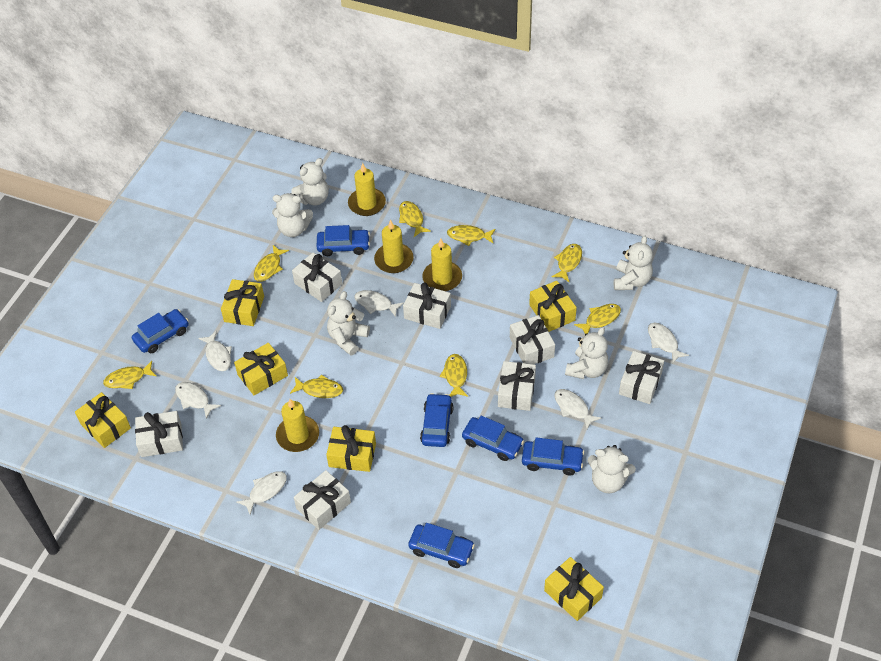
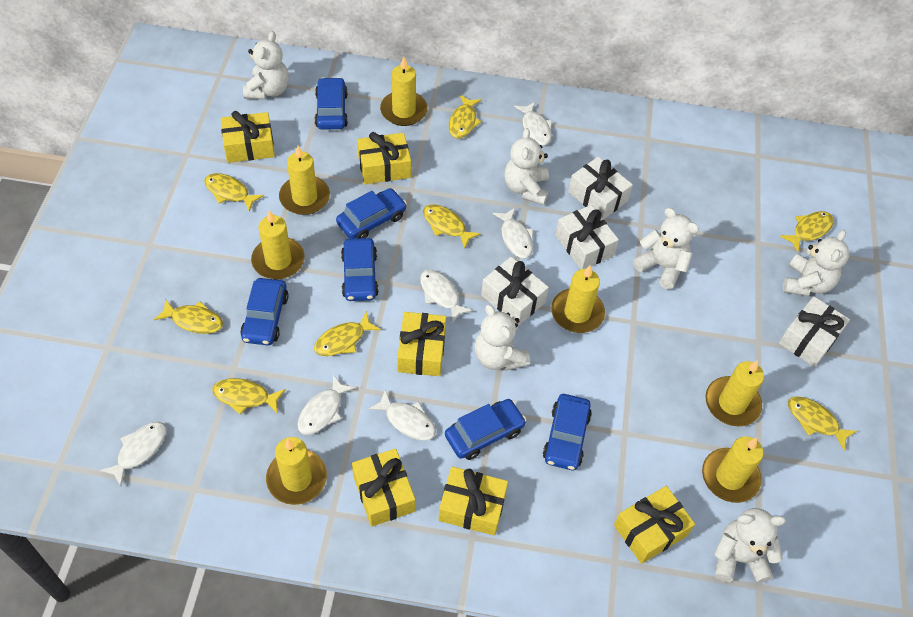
white gift: 7 -> 4
yellow candle: 4 -> 7

